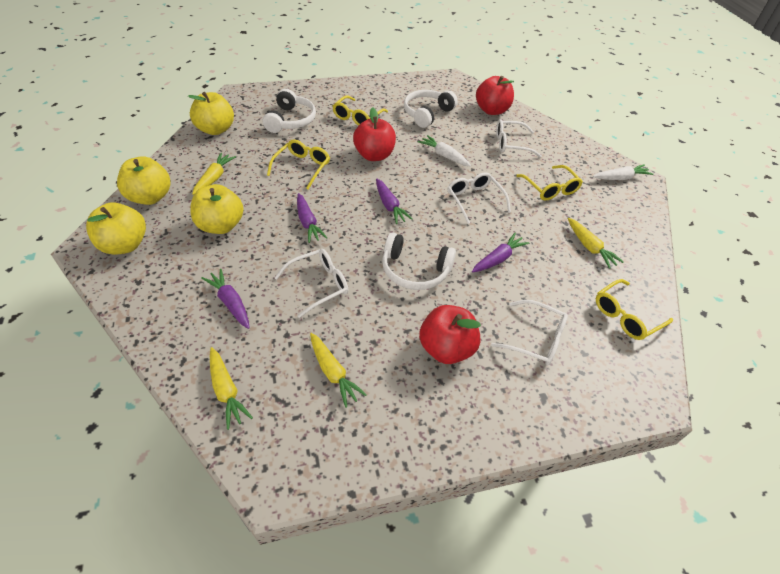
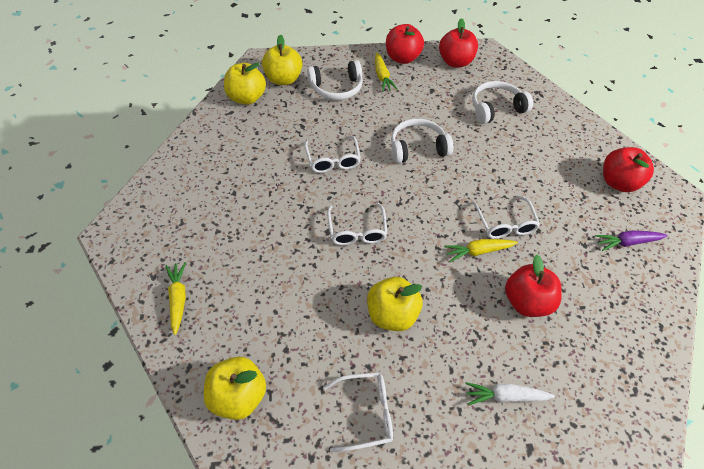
purple carrot: 4 -> 1
red apple: 3 -> 4
white carrot: 2 -> 1
yellow carrot: 4 -> 3
yellow glasses: 4 -> 0

